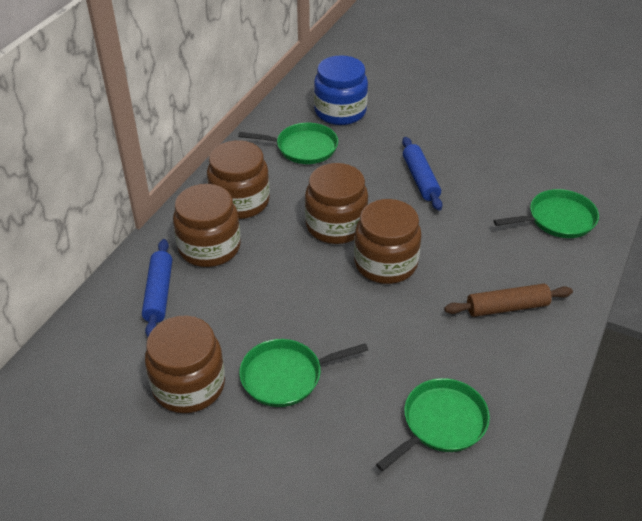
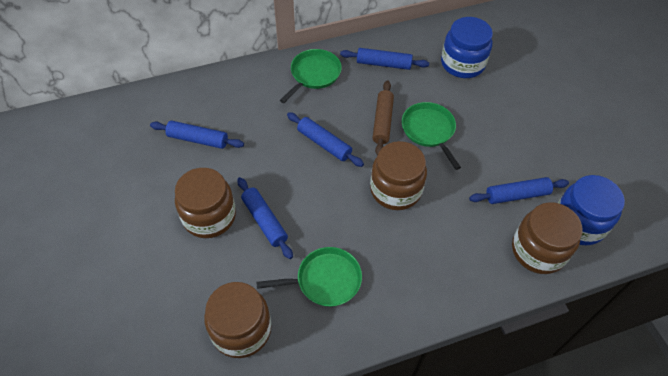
blue jar: 1 -> 2
blue rolling pin: 2 -> 5
brown jar: 5 -> 4
green pan: 4 -> 3

